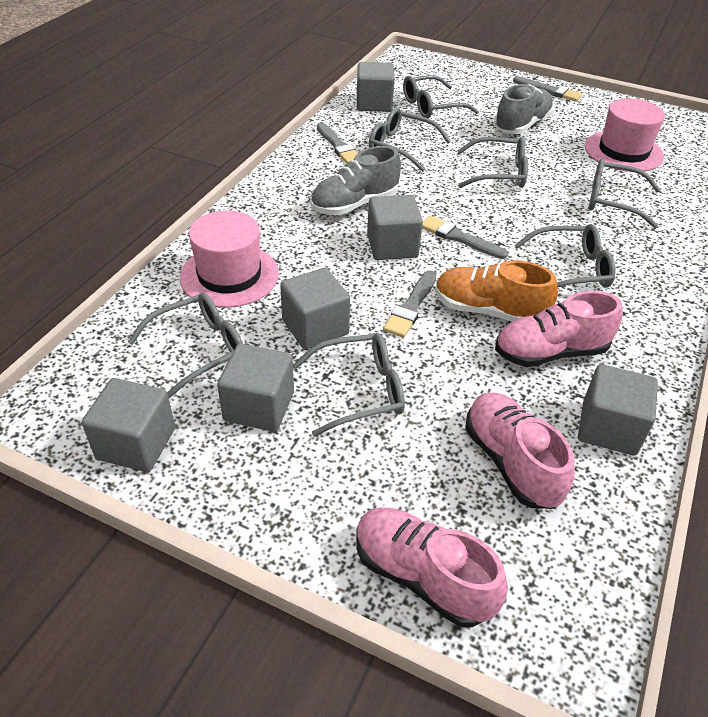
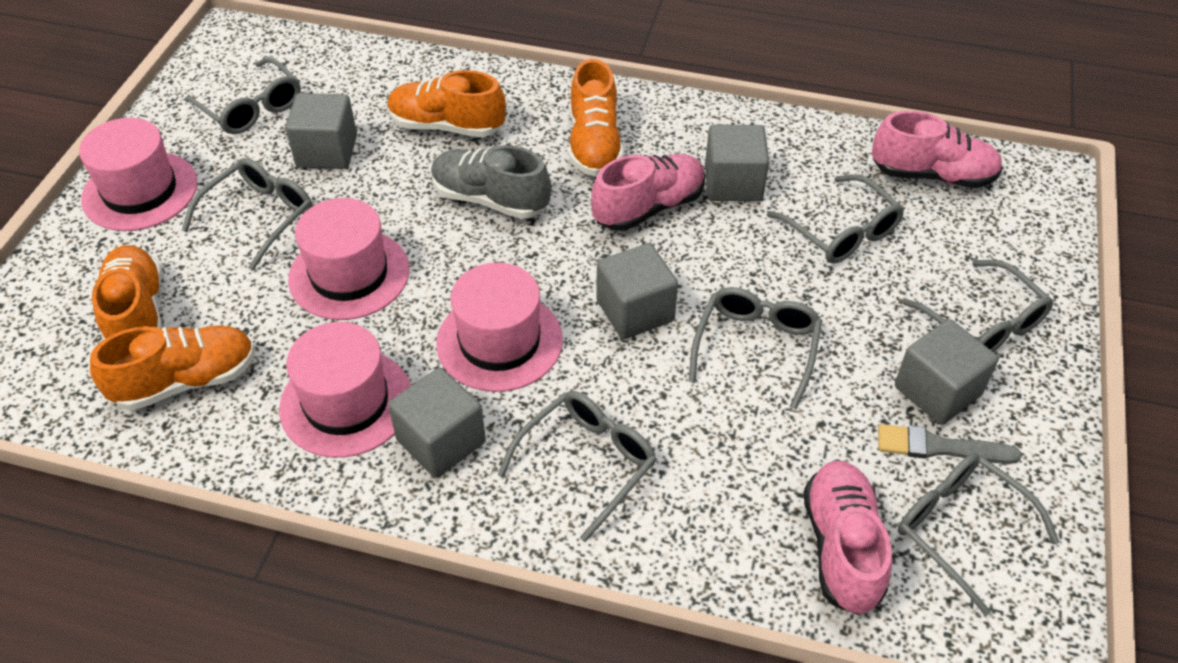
grey brush: 4 -> 1
grey cube: 6 -> 5
grey shoe: 2 -> 1
orange shoe: 1 -> 4
pink hat: 2 -> 4

